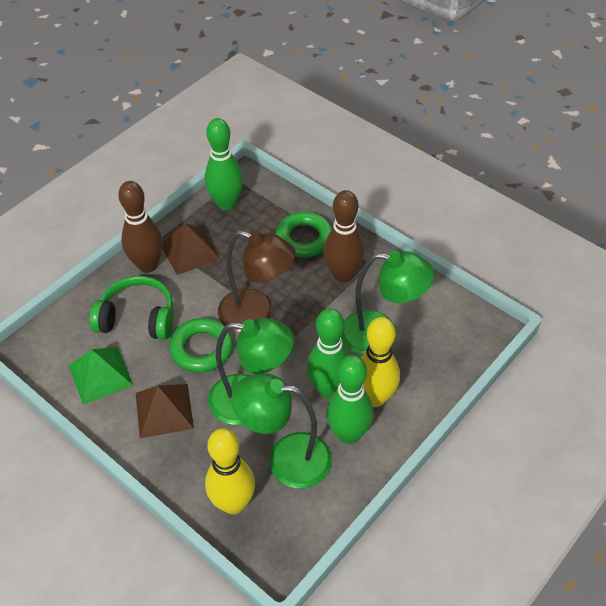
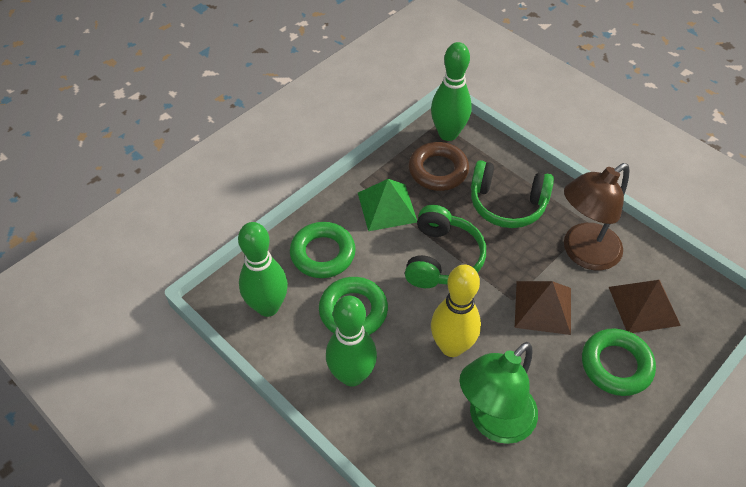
brown bowling pin: 2 -> 0
brown ring: 0 -> 1
green headphones: 1 -> 2
green lamp: 3 -> 1
green ring: 2 -> 3
yellow bowling pin: 2 -> 1

